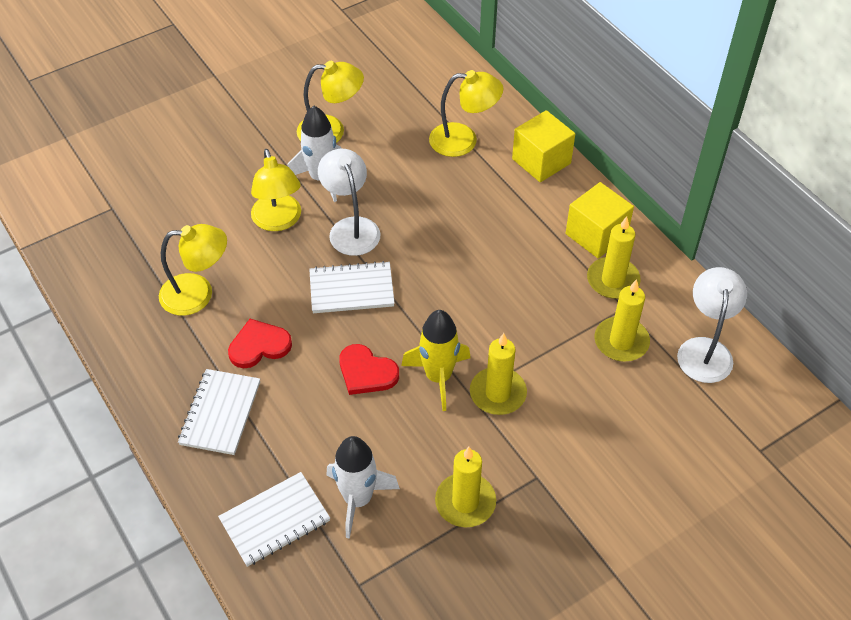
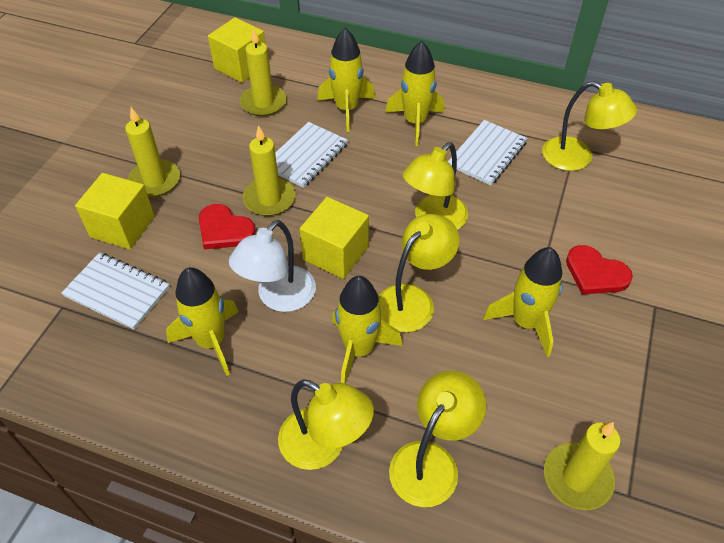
white lamp: 2 -> 1
white rocket: 2 -> 0
yellow cube: 2 -> 3
yellow lamp: 4 -> 5
yellow rocket: 1 -> 5

